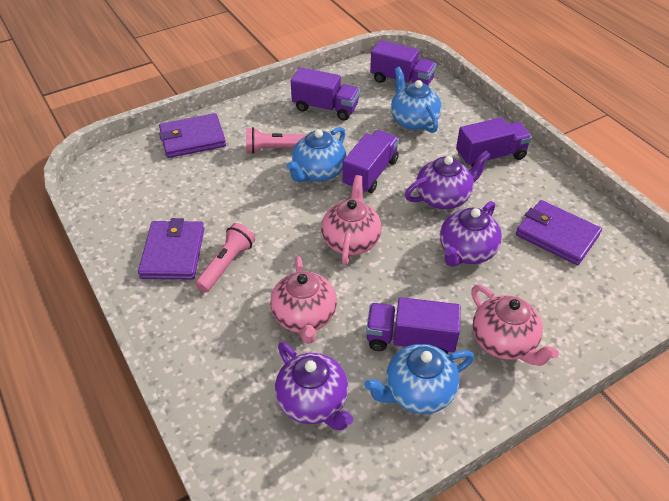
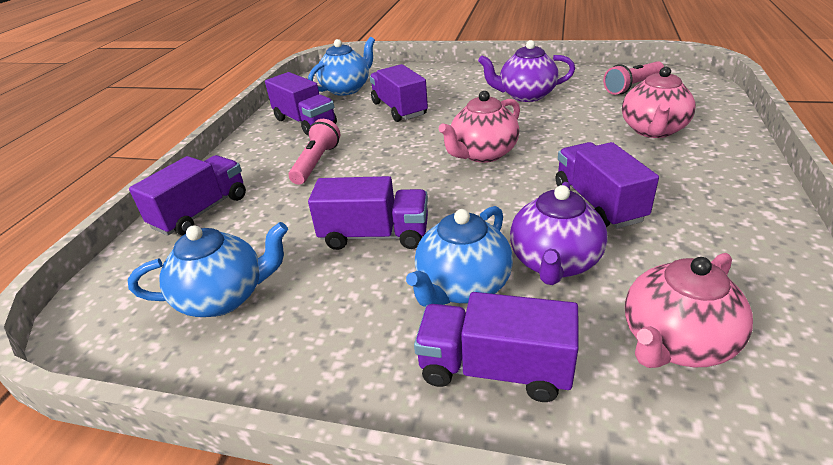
purple teapot: 3 -> 2
purple truck: 5 -> 6
purple wallet: 3 -> 0

